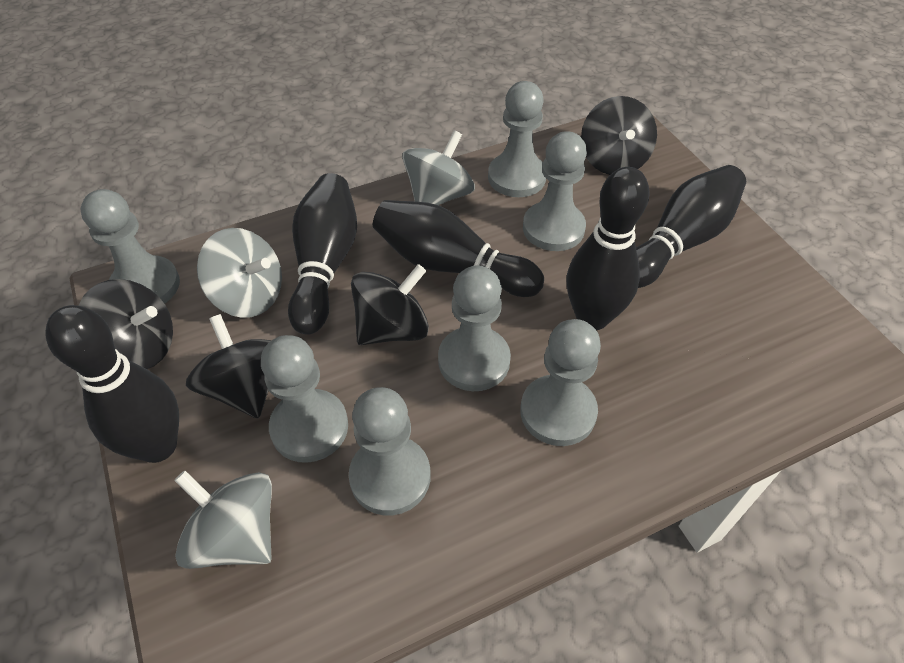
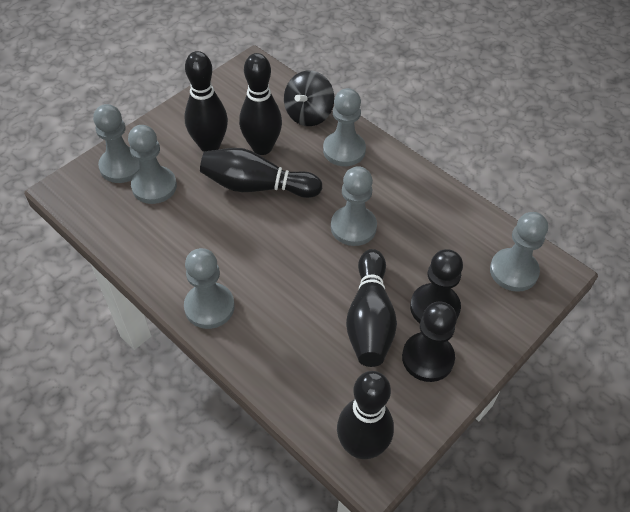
black pawn: 0 -> 2
black spinning top: 4 -> 1
grey pawn: 7 -> 6
grey spinning top: 3 -> 0

